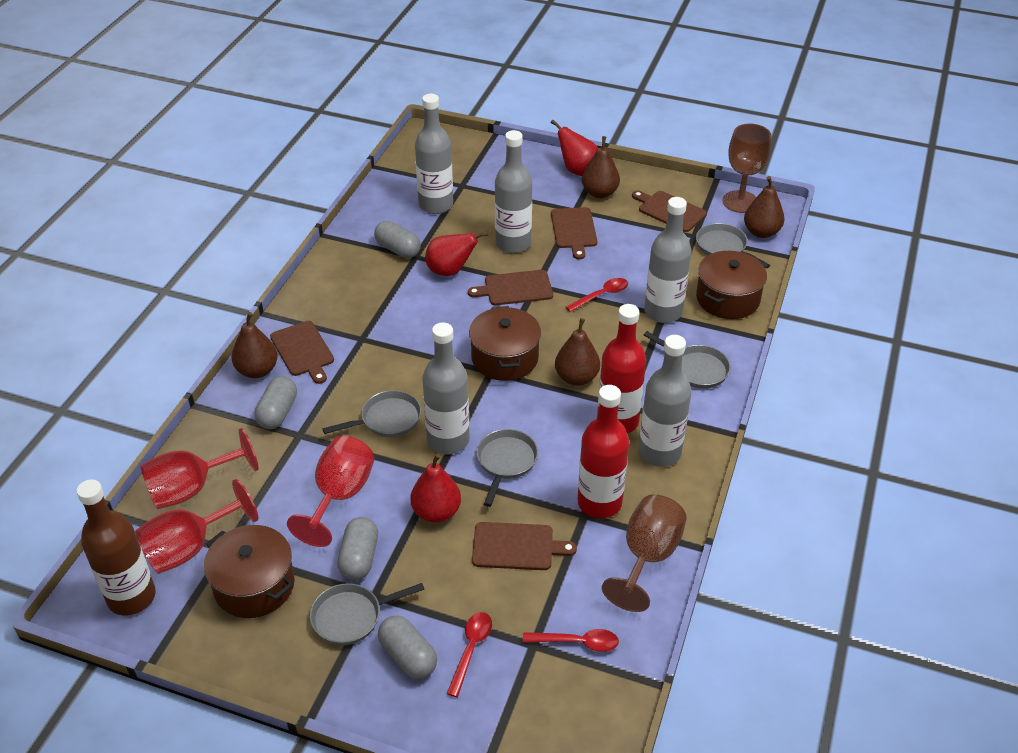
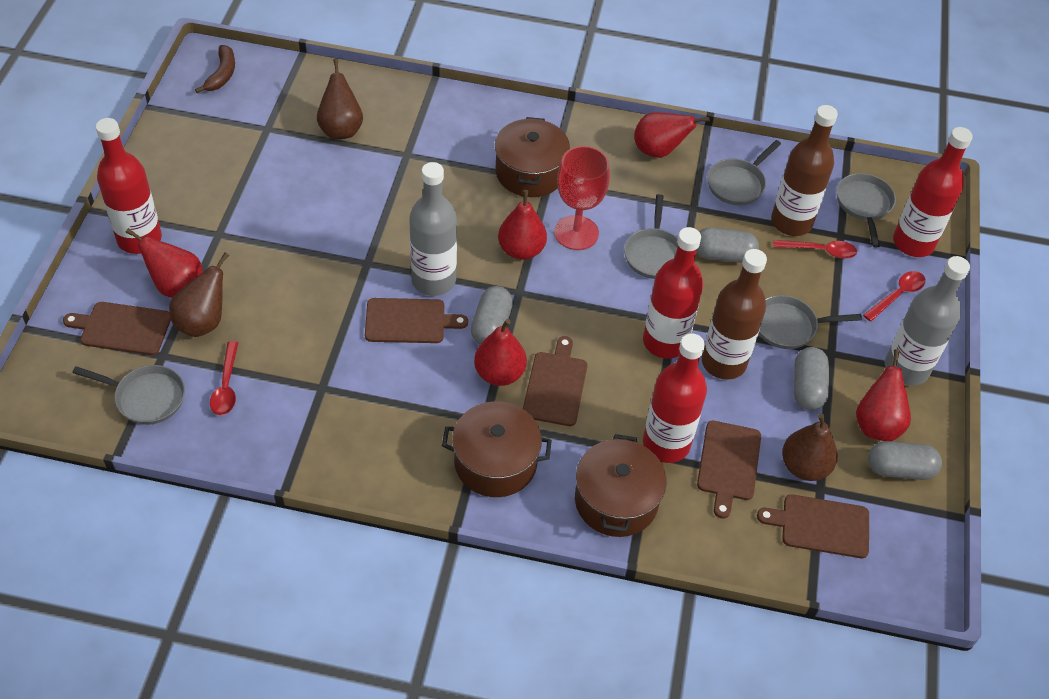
brown banana: 0 -> 1
brown bottle: 1 -> 2
brown goblet: 2 -> 0
brown pear: 4 -> 3
grey bottle: 5 -> 2
red bottle: 2 -> 4
red goblet: 3 -> 1
red pear: 3 -> 5

